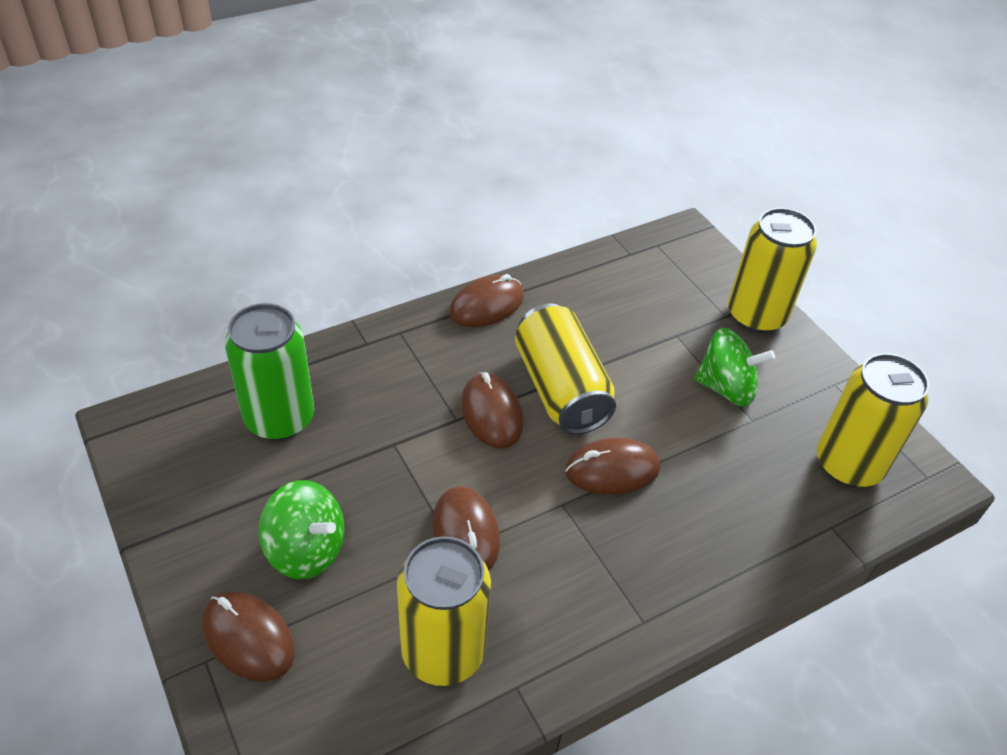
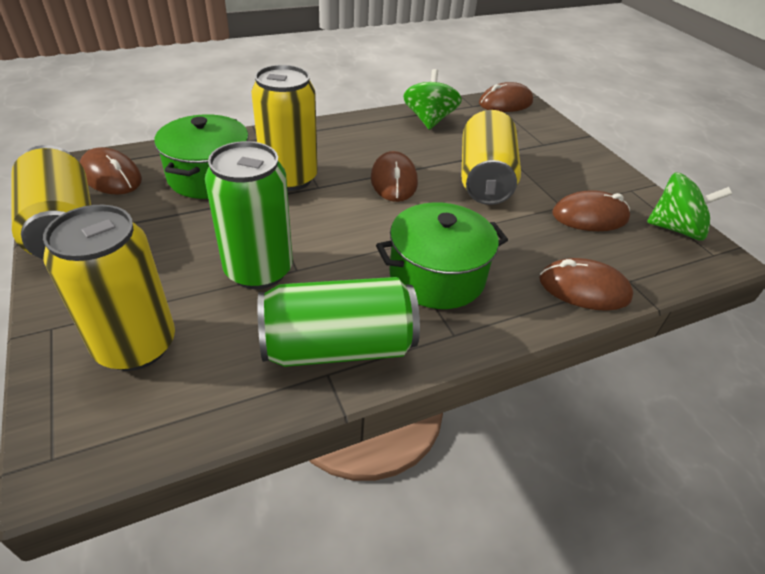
green can: 1 -> 2
green pot: 0 -> 2

